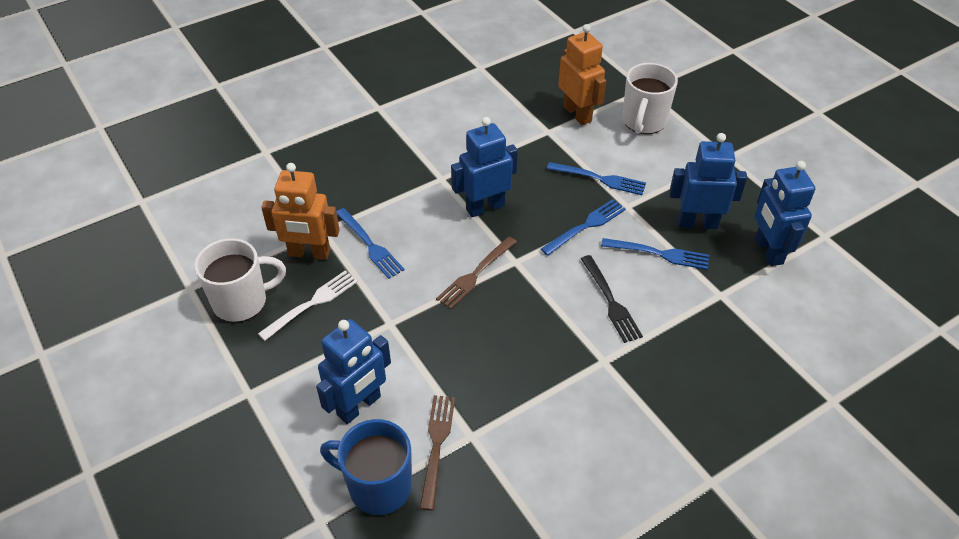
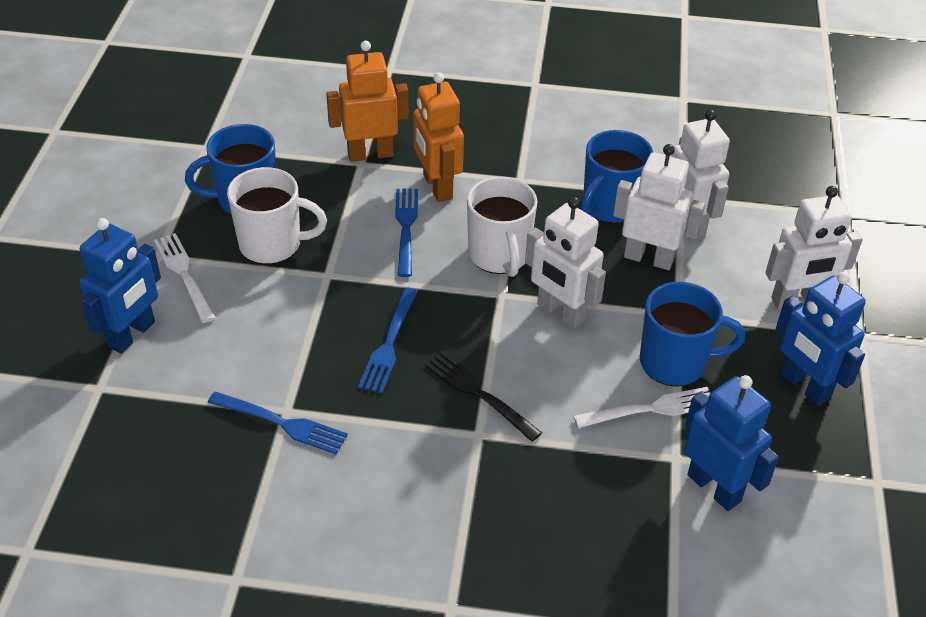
blue fork: 4 -> 3
blue mug: 1 -> 3
blue robot: 4 -> 3
brown fork: 2 -> 0
white fork: 1 -> 2
white robot: 0 -> 4

